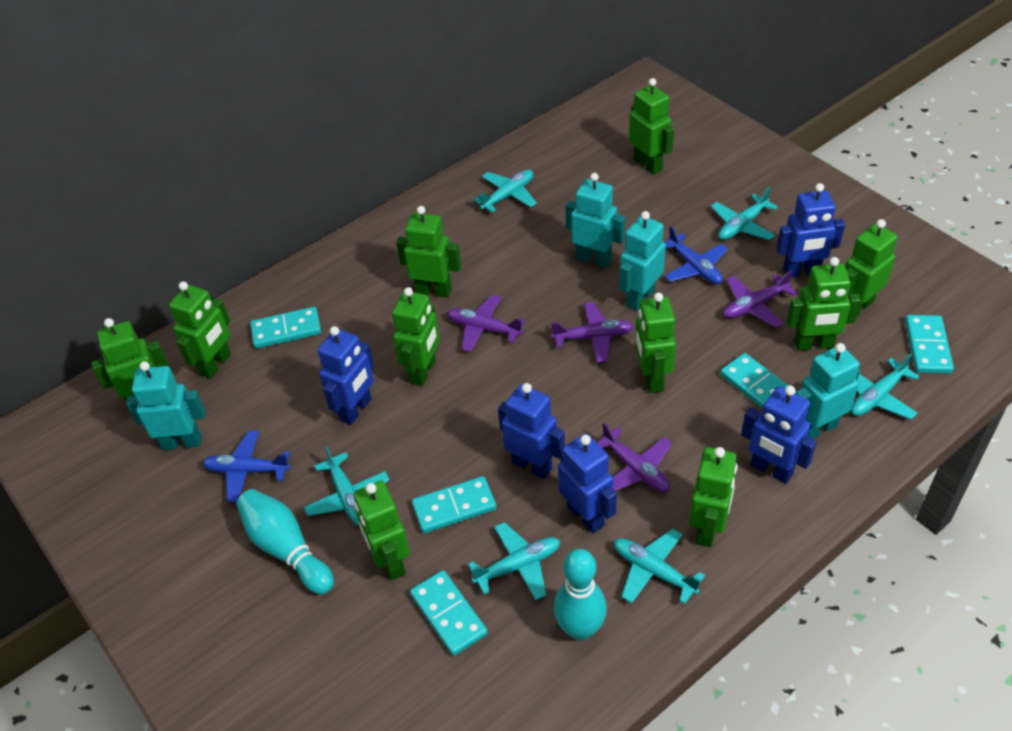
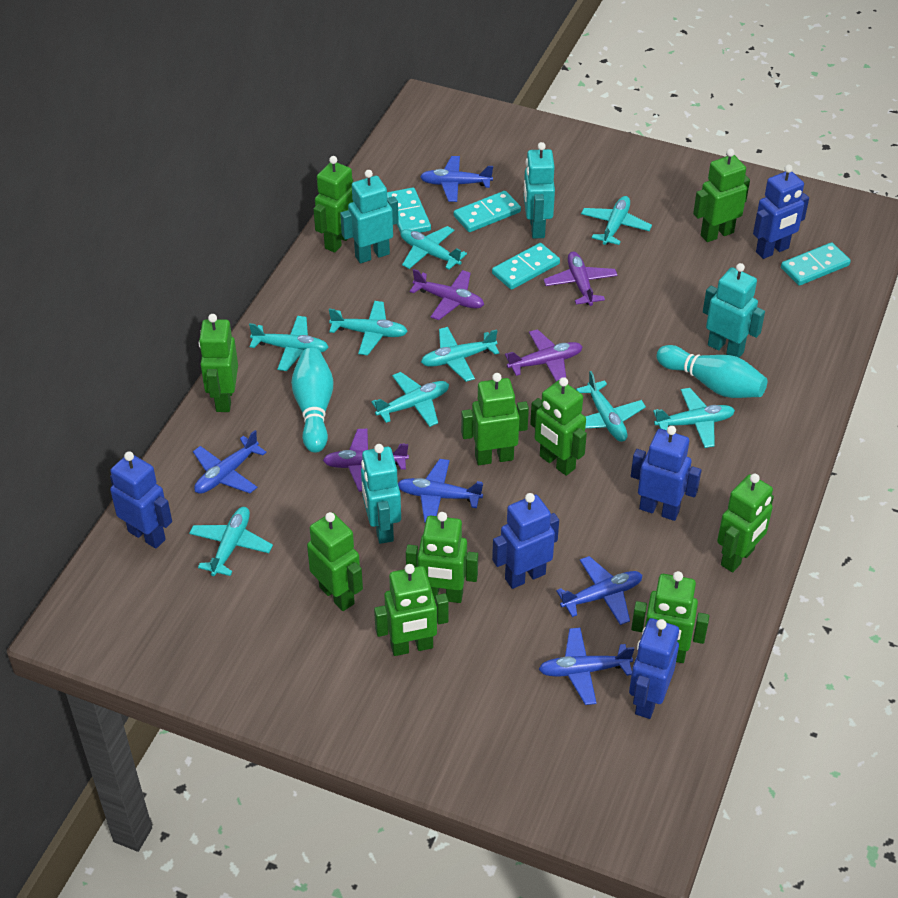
blue plane: 2 -> 5
turquoise domino: 5 -> 4
turquoise plane: 6 -> 9

